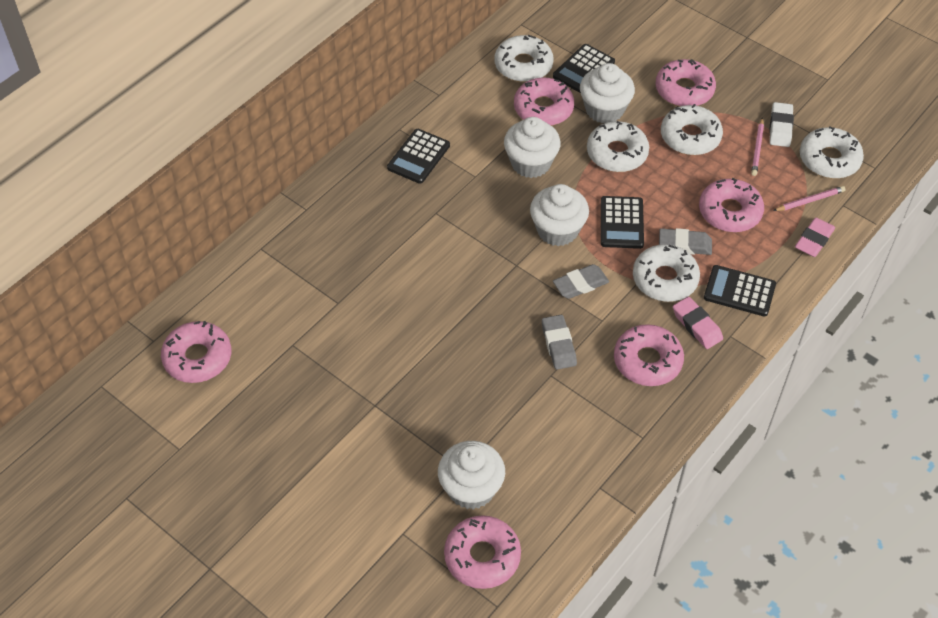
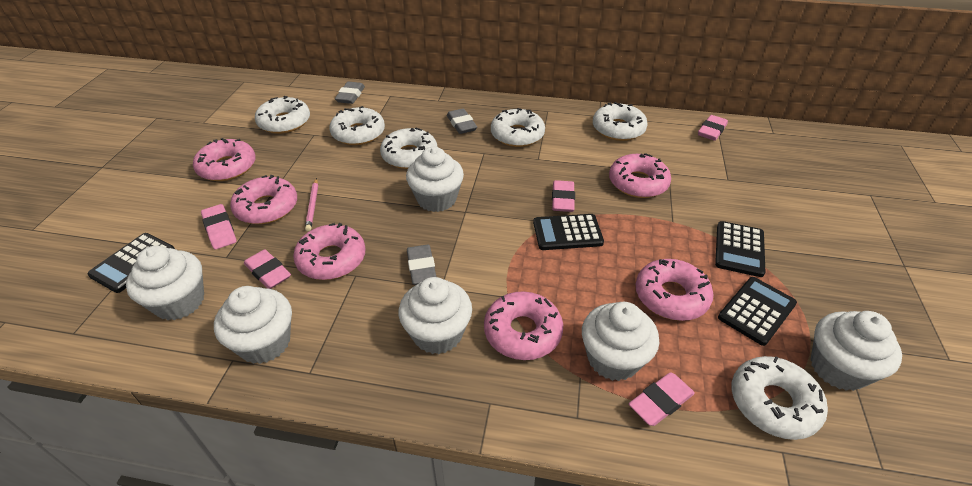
pink eraser: 2 -> 5
pink pencil: 2 -> 1
white cupcake: 4 -> 6
white donut: 5 -> 6
white eraser: 1 -> 0

